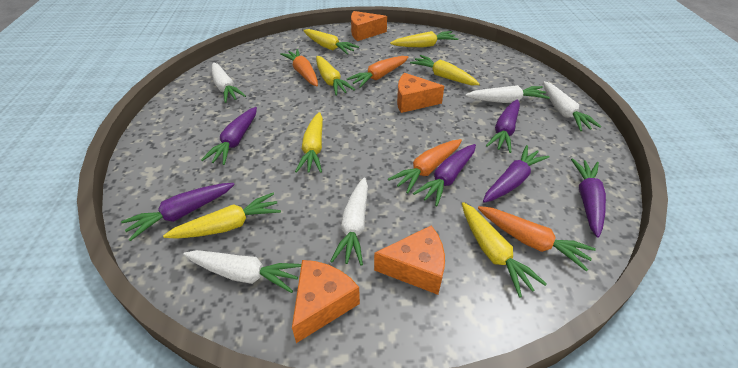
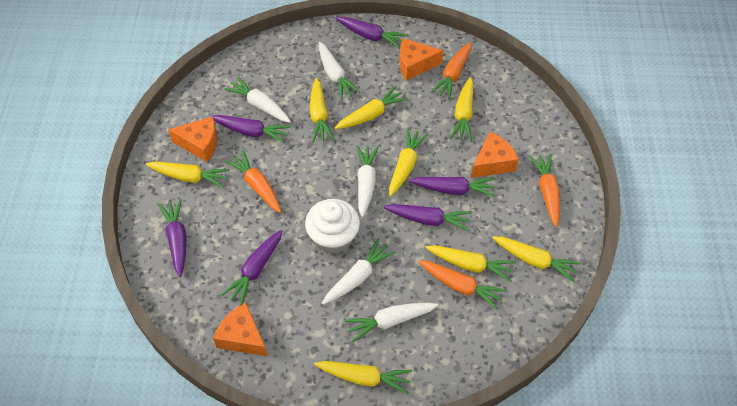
white cupcake: 0 -> 1
yellow carrot: 7 -> 8

